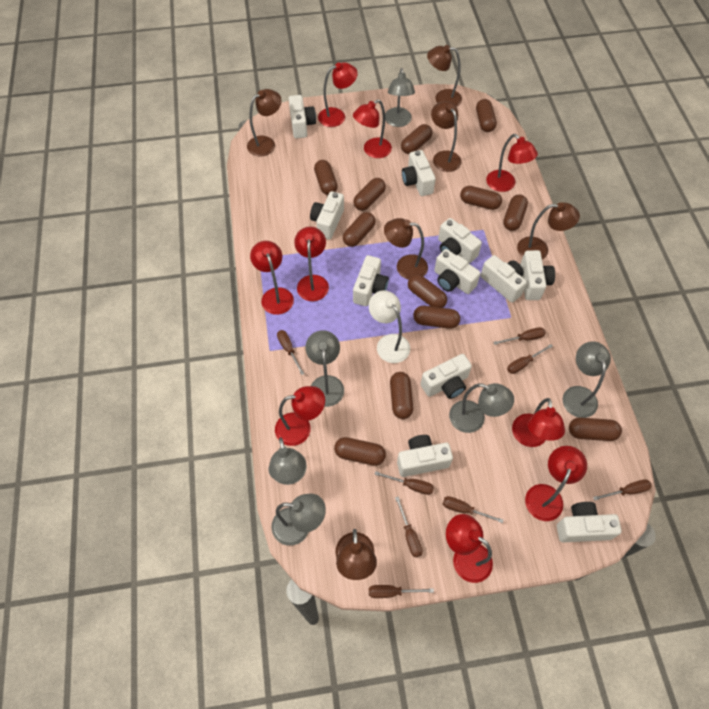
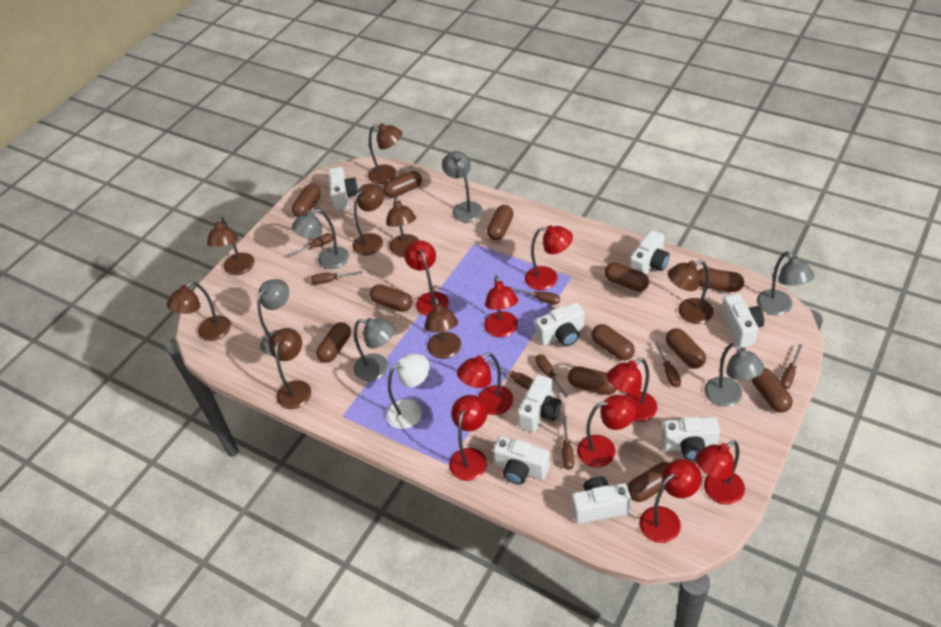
brown lamp: 6 -> 8
white camera: 11 -> 8

